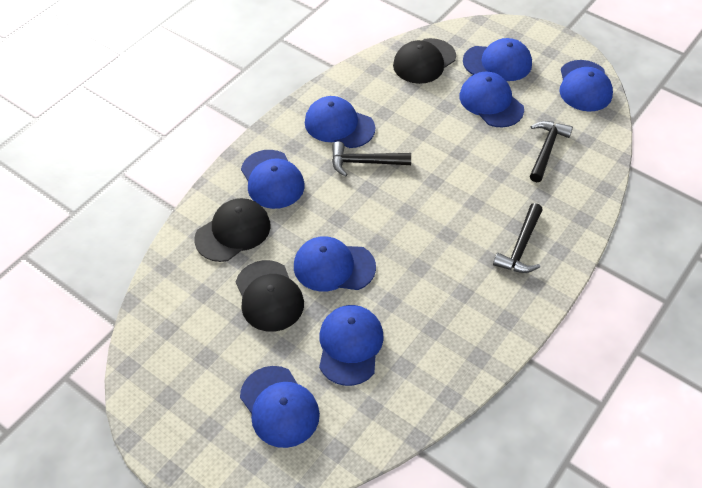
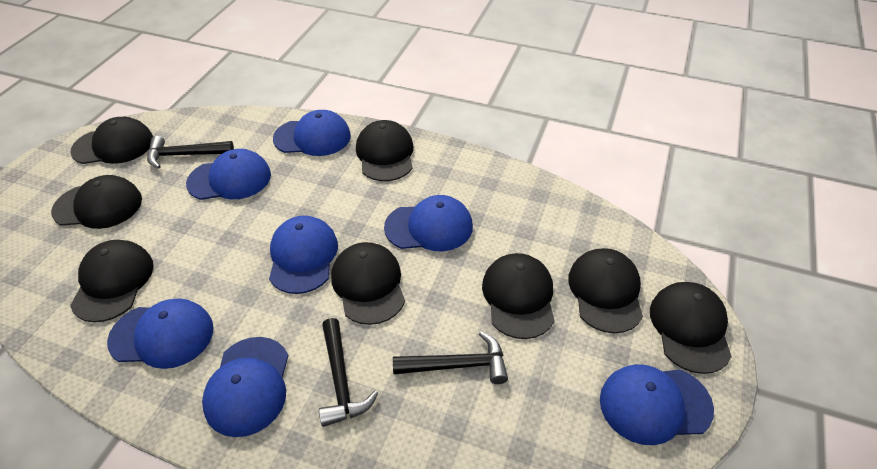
black cap: 3 -> 8
blue cap: 8 -> 7

